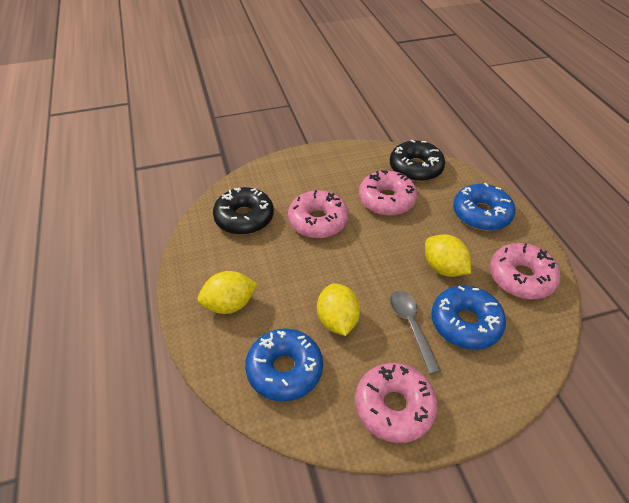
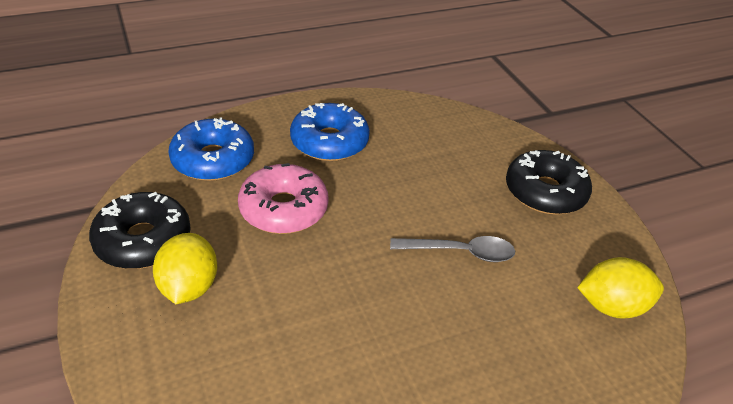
blue donut: 3 -> 2
pink donut: 4 -> 1
yellow lemon: 3 -> 2

